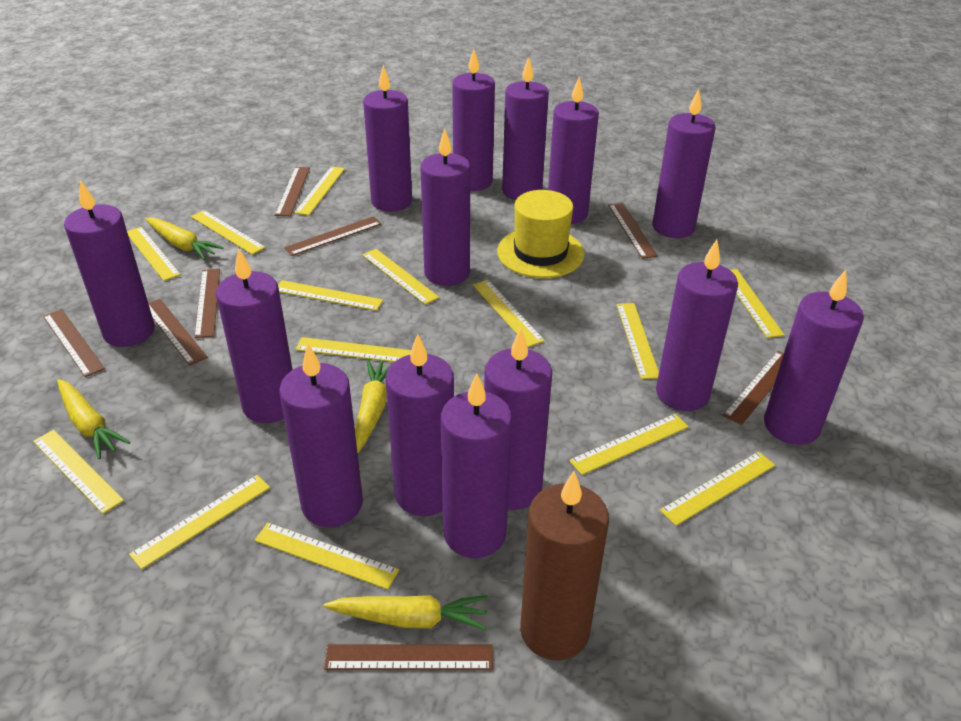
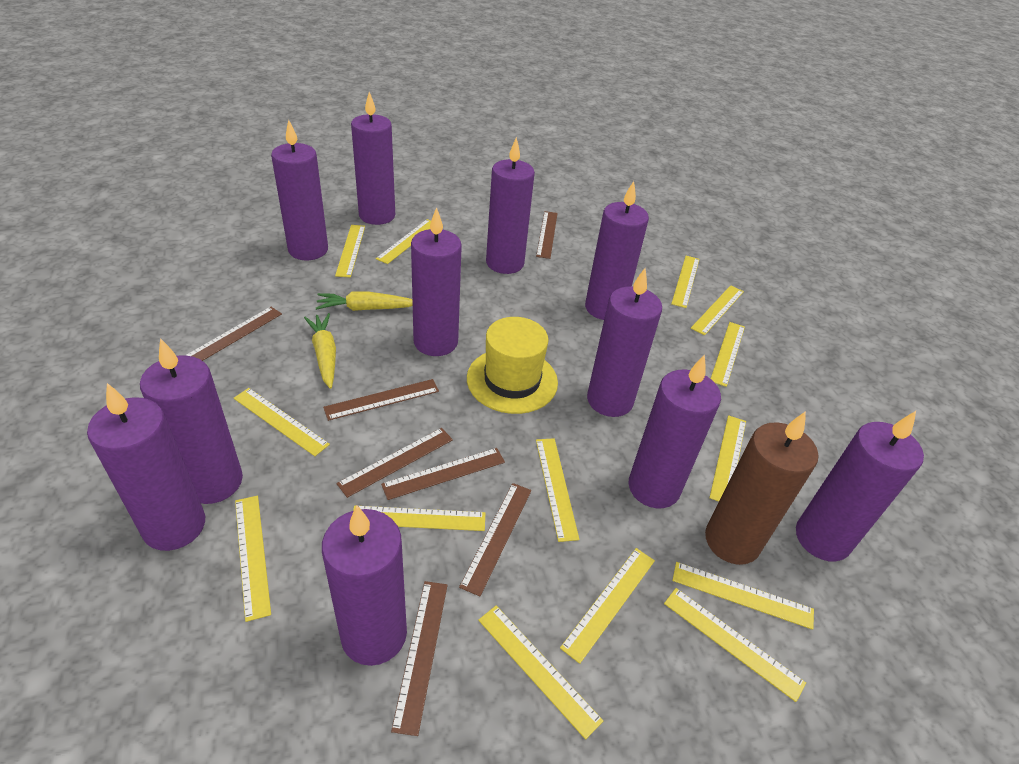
brown ruler: 8 -> 7
purple candle: 14 -> 11
yellow carrot: 4 -> 2

